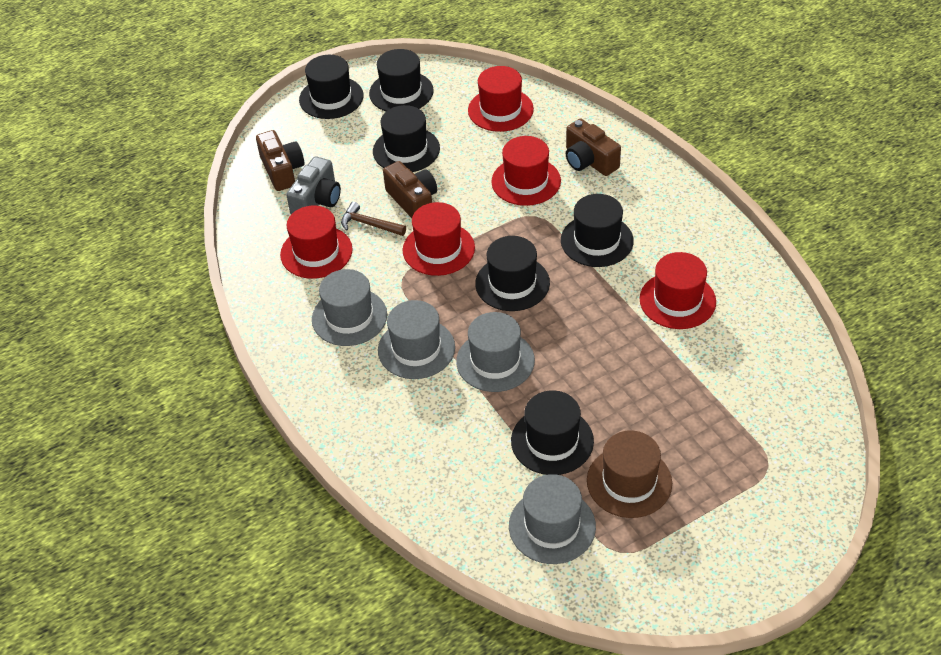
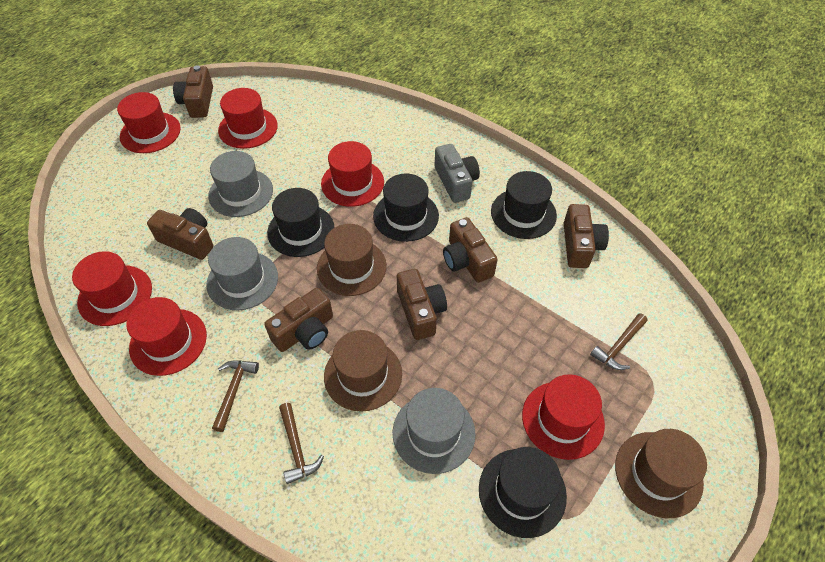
black hat: 6 -> 4
brown camera: 3 -> 6
brown hammer: 1 -> 3
brown hat: 1 -> 3
grey hat: 4 -> 3
red hat: 5 -> 6

